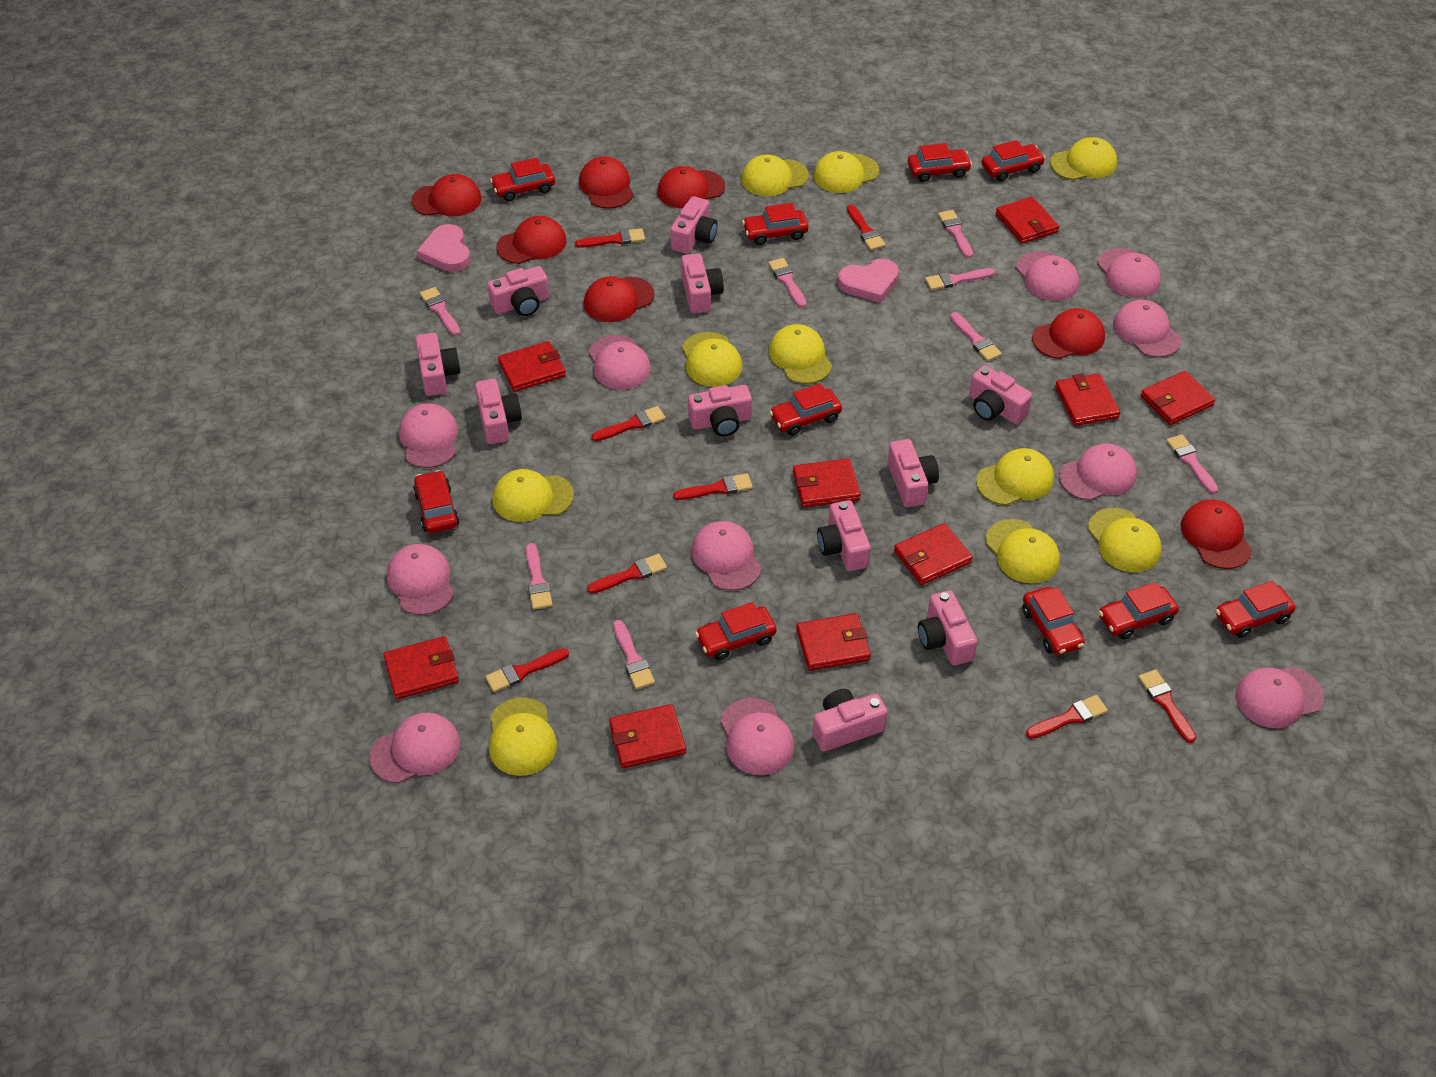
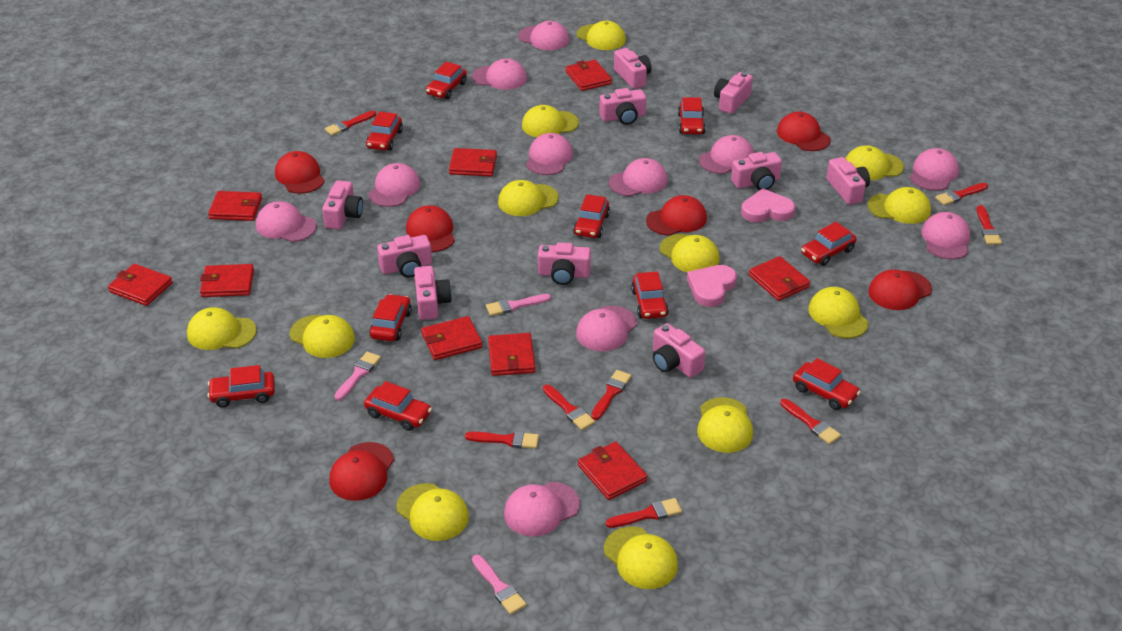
pink brush: 8 -> 3
pink camera: 11 -> 10
red cap: 7 -> 6
yellow cap: 10 -> 12

